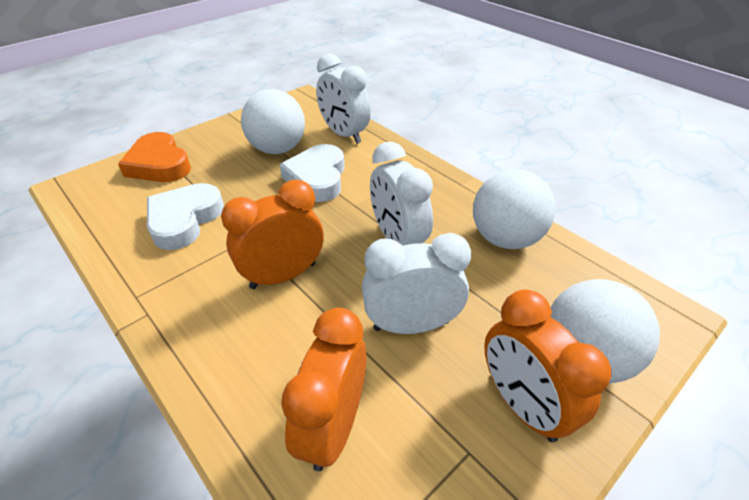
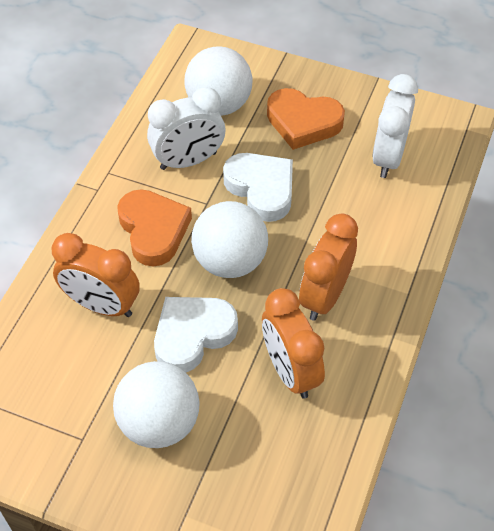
orange heart: 1 -> 2
white clock: 3 -> 2

